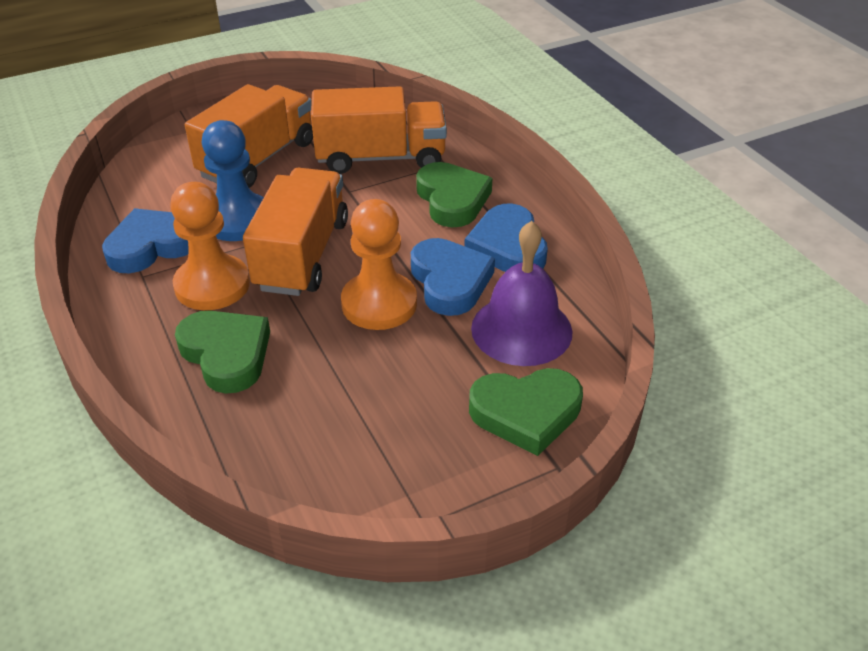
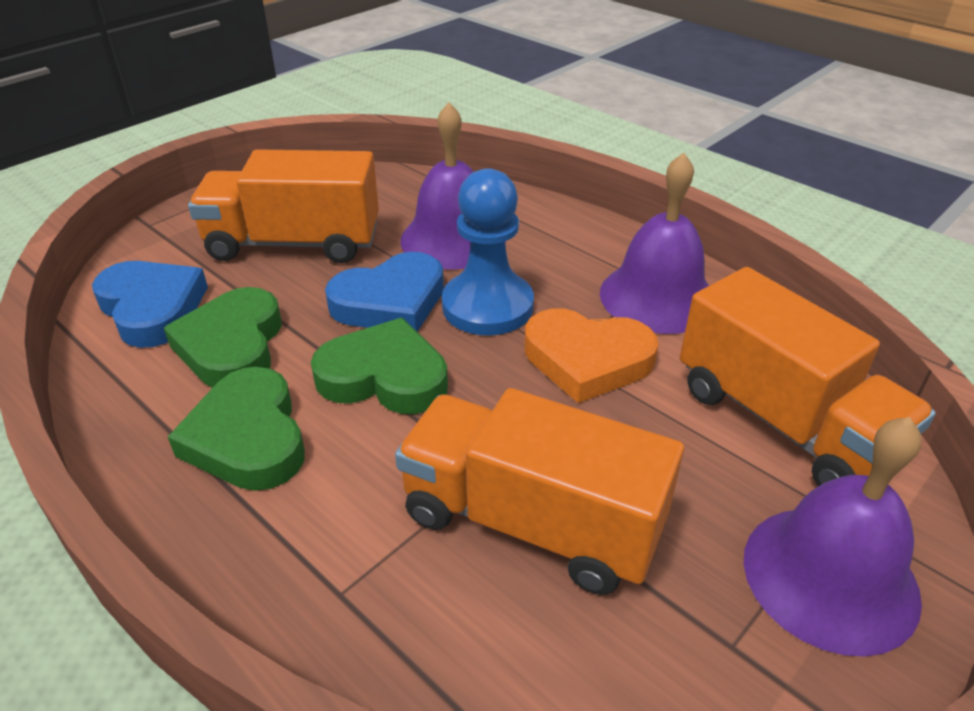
blue heart: 3 -> 2
orange heart: 0 -> 1
orange pawn: 2 -> 0
purple bell: 1 -> 3

